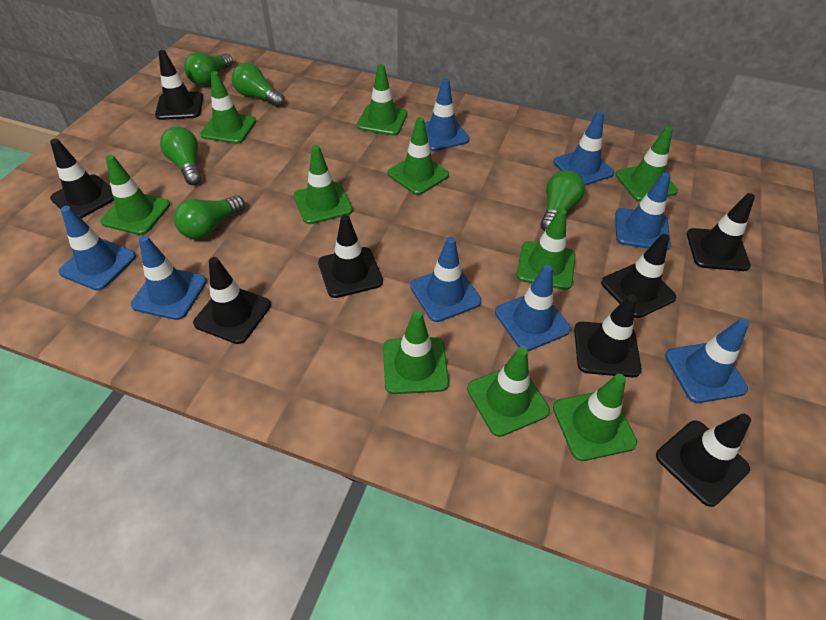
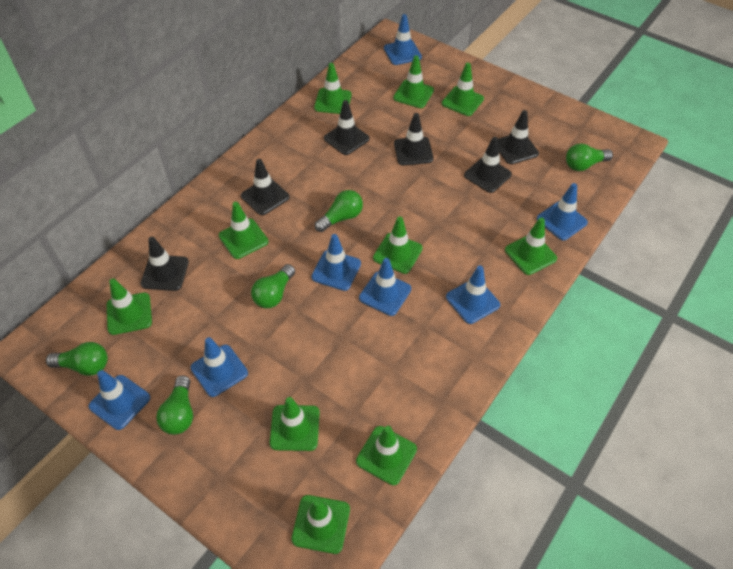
black traffic cone: 8 -> 6
blue traffic cone: 8 -> 7

